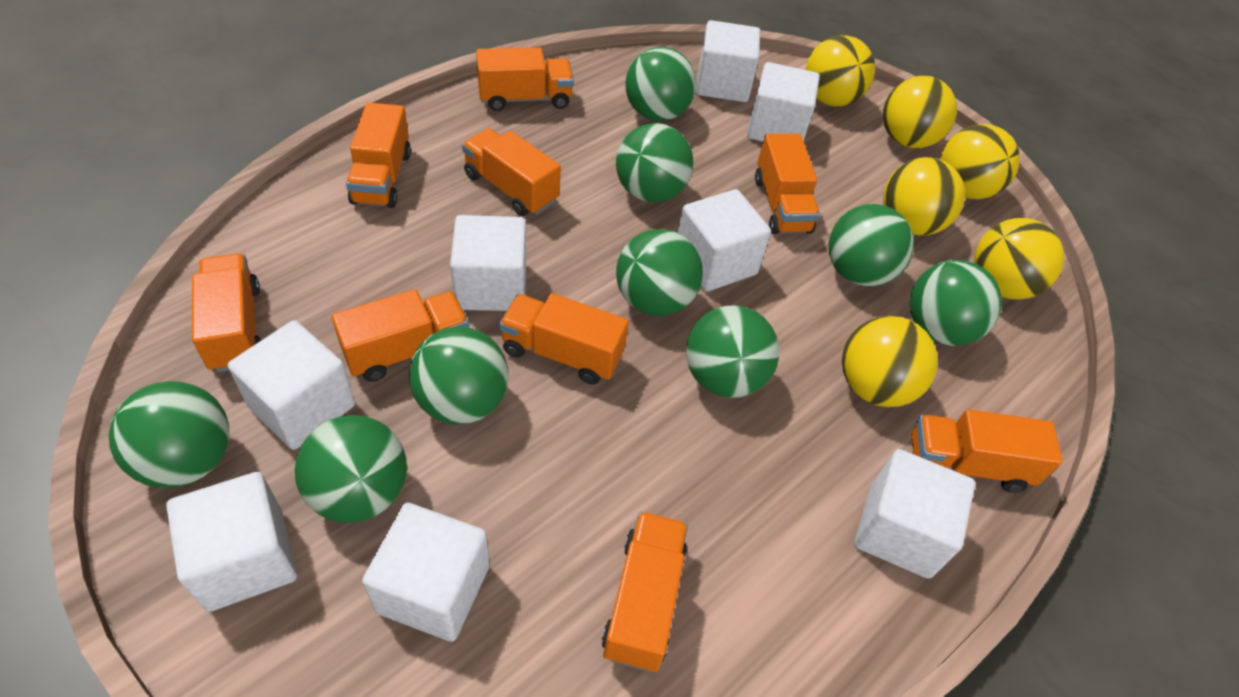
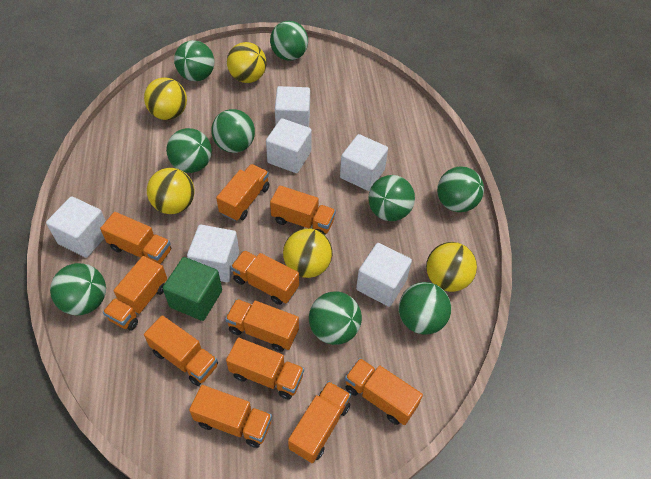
green cube: 0 -> 1
orange truck: 9 -> 11
white cube: 8 -> 6
yellow ball: 6 -> 5

